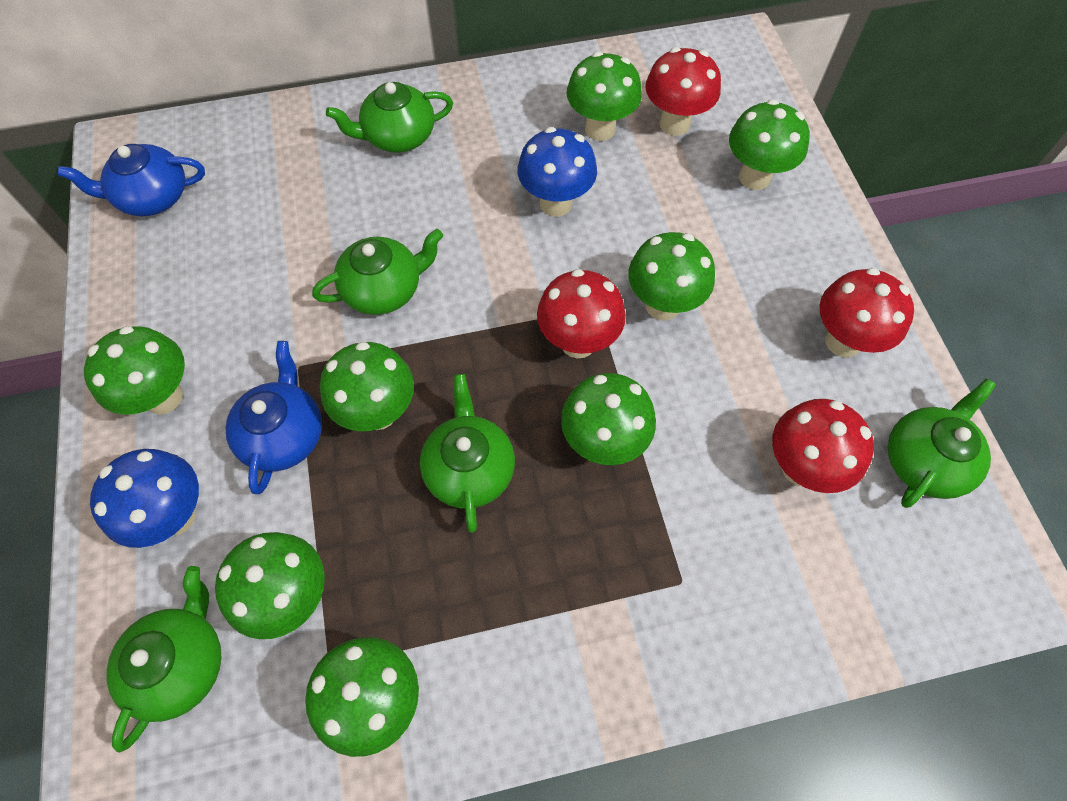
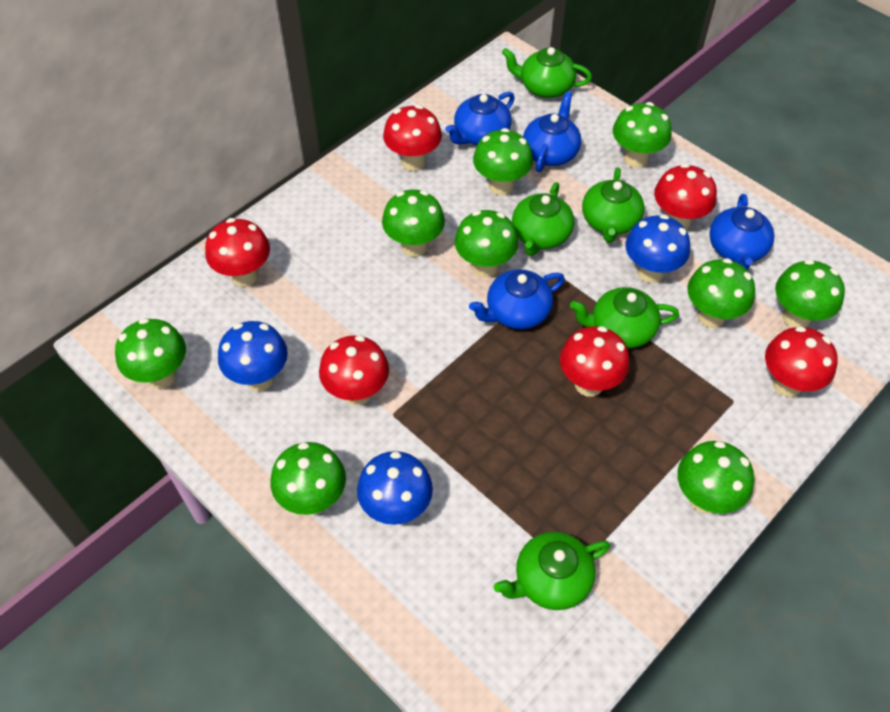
blue mushroom: 2 -> 3
blue teapot: 2 -> 4
green mushroom: 8 -> 9
red mushroom: 4 -> 6

